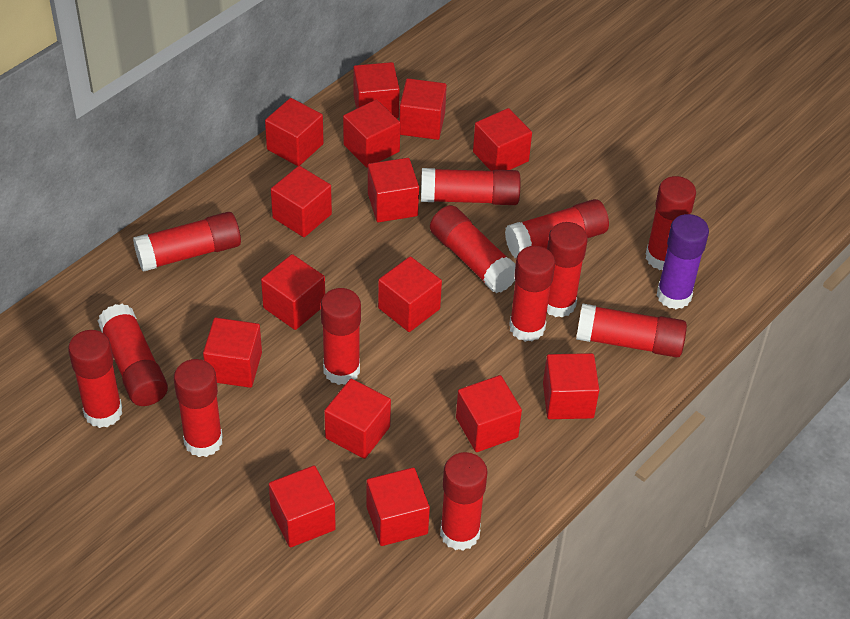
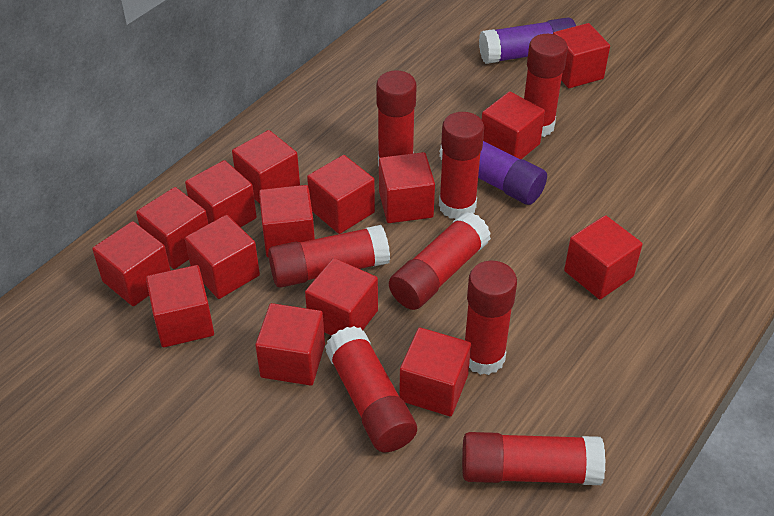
purple glue stick: 1 -> 2
red glue stick: 13 -> 8

